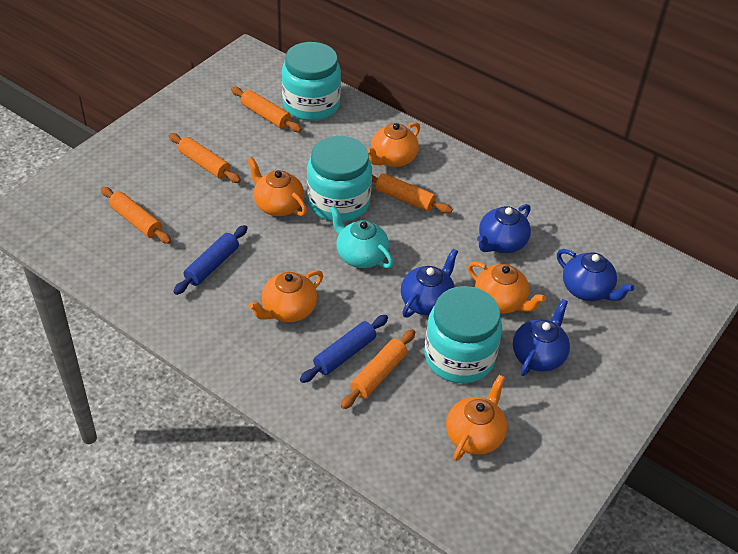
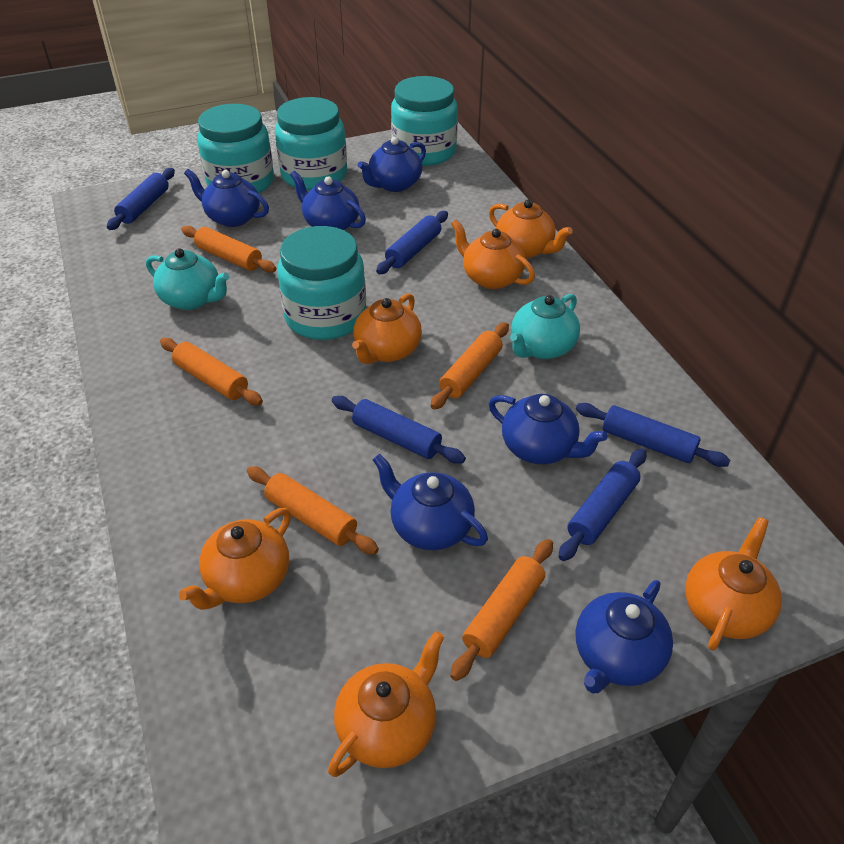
blue rolling pin: 2 -> 5
blue teapot: 4 -> 6
orange teapot: 5 -> 6
turquoise jar: 3 -> 4
turquoise teapot: 1 -> 2

